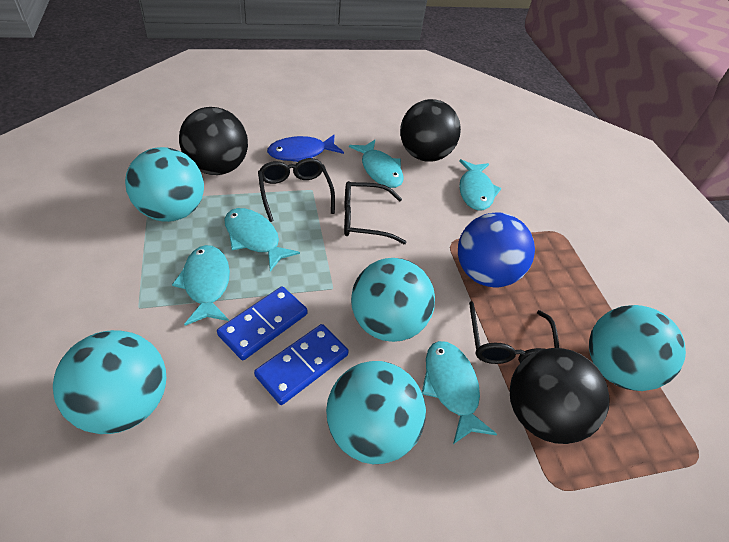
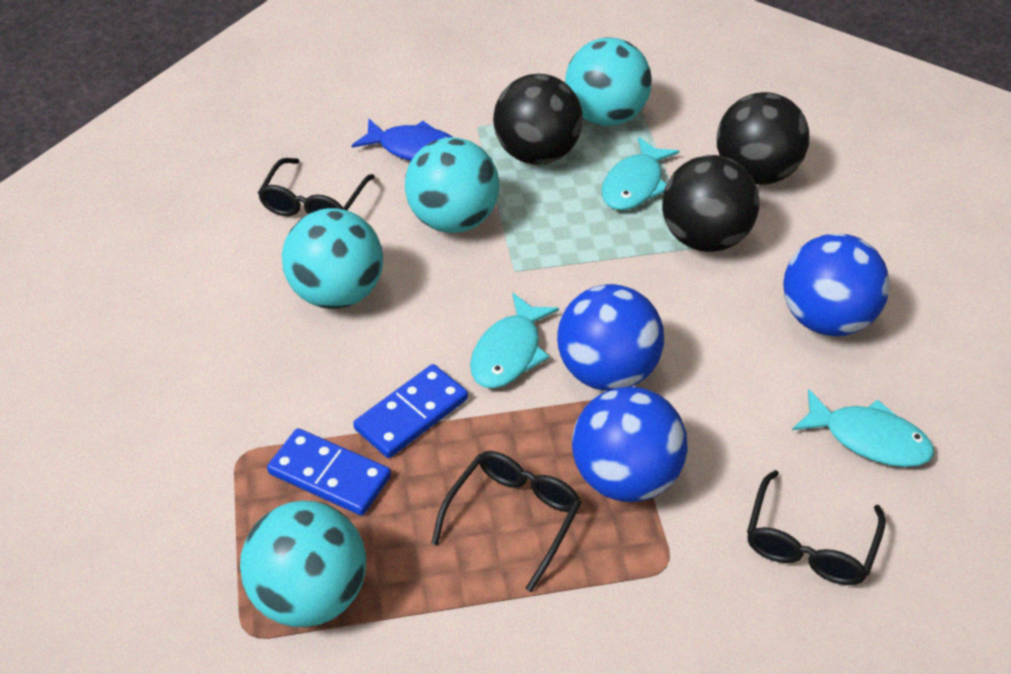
blue ball: 1 -> 3
turquoise ball: 5 -> 4
turquoise fish: 5 -> 3

